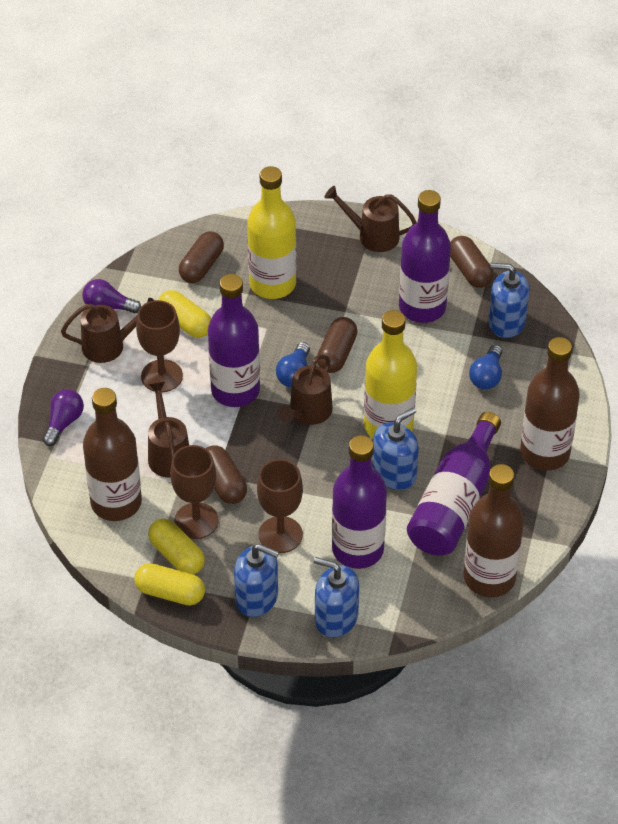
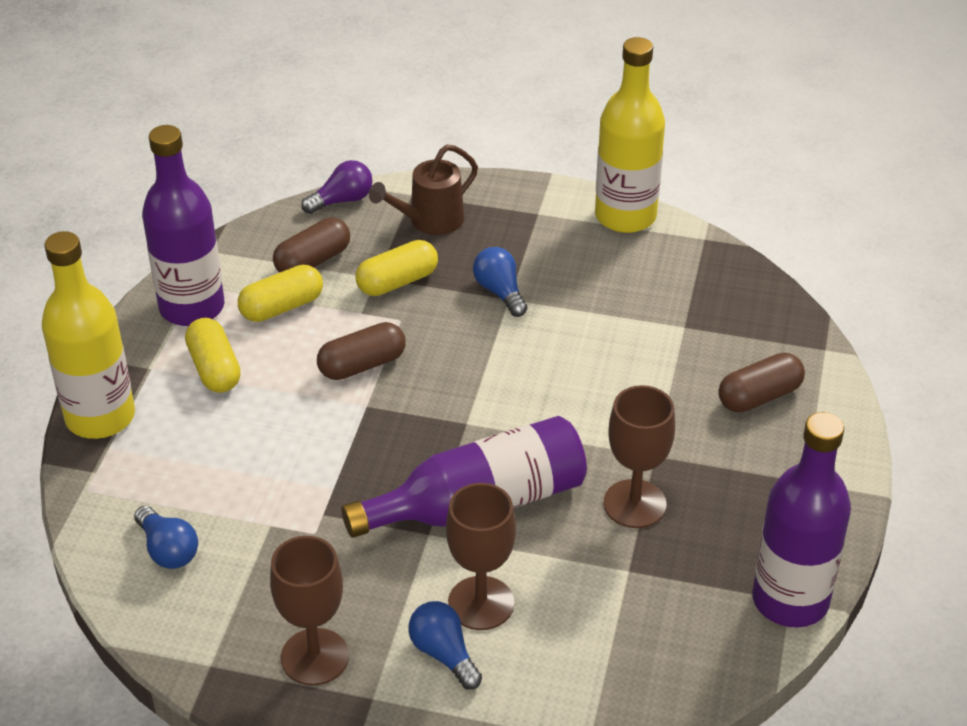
blue light bulb: 2 -> 3
blue soap dispenser: 4 -> 0
brown bottle: 3 -> 0
brown capsule: 4 -> 3
brown watering can: 4 -> 1
purple bottle: 4 -> 3
purple light bulb: 2 -> 1

